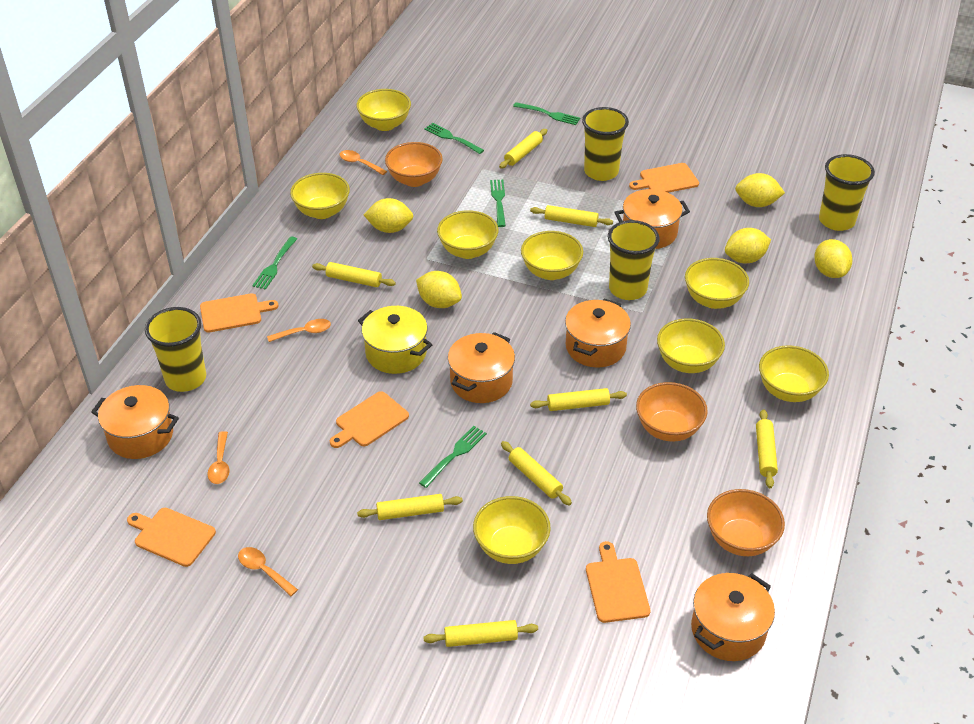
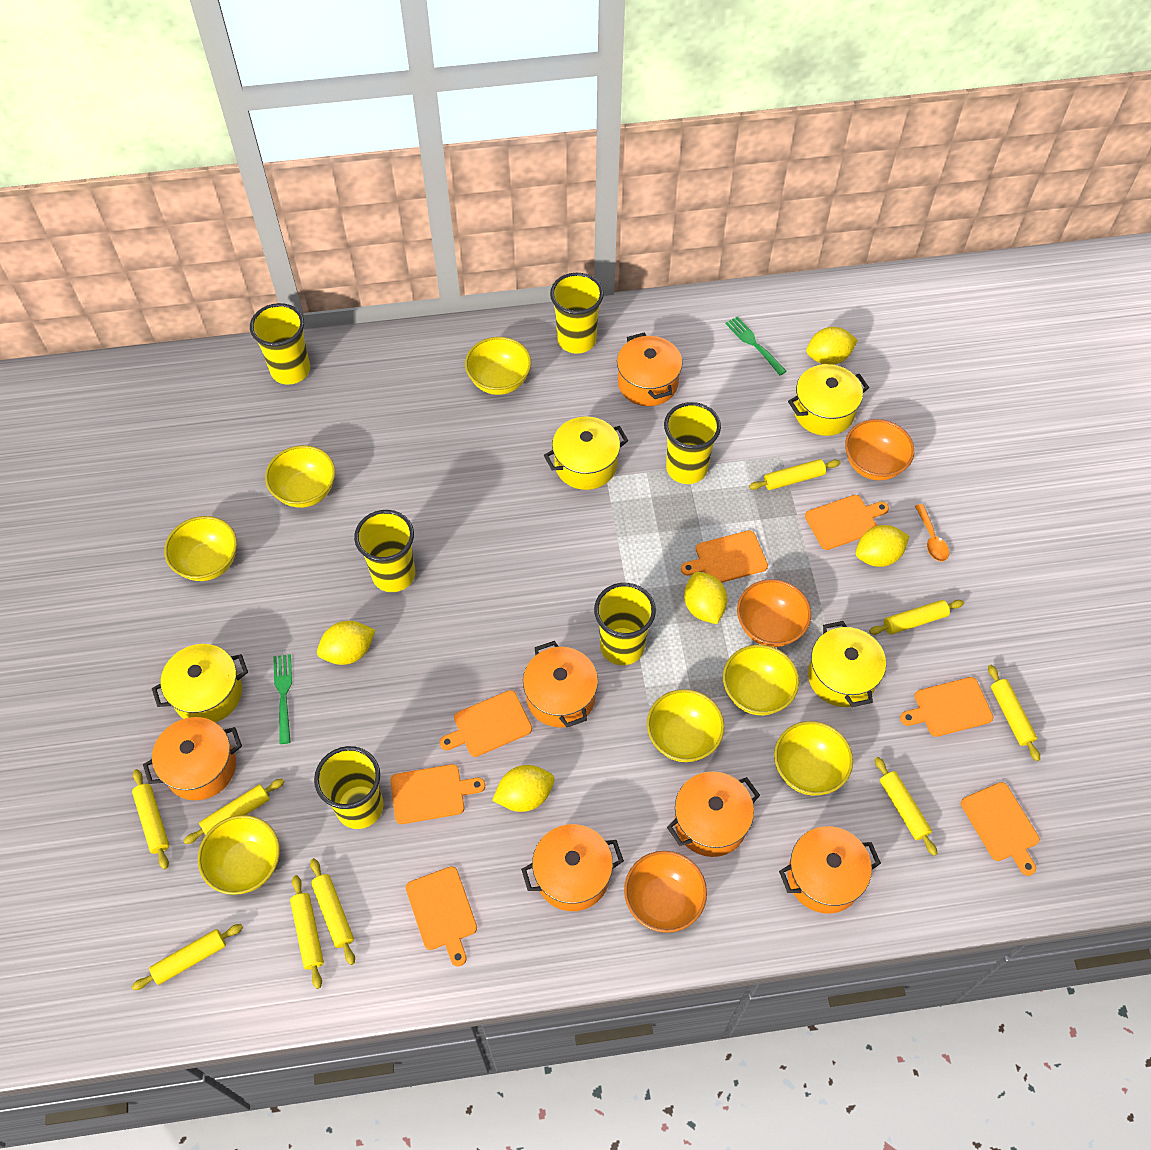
green fork: 5 -> 2
orange cutting board: 5 -> 7
orange pot: 5 -> 6
orange spoon: 4 -> 1
yellow bowl: 8 -> 7
yellow cup: 4 -> 6
yellow pot: 1 -> 4
yellow rolling pin: 8 -> 9

